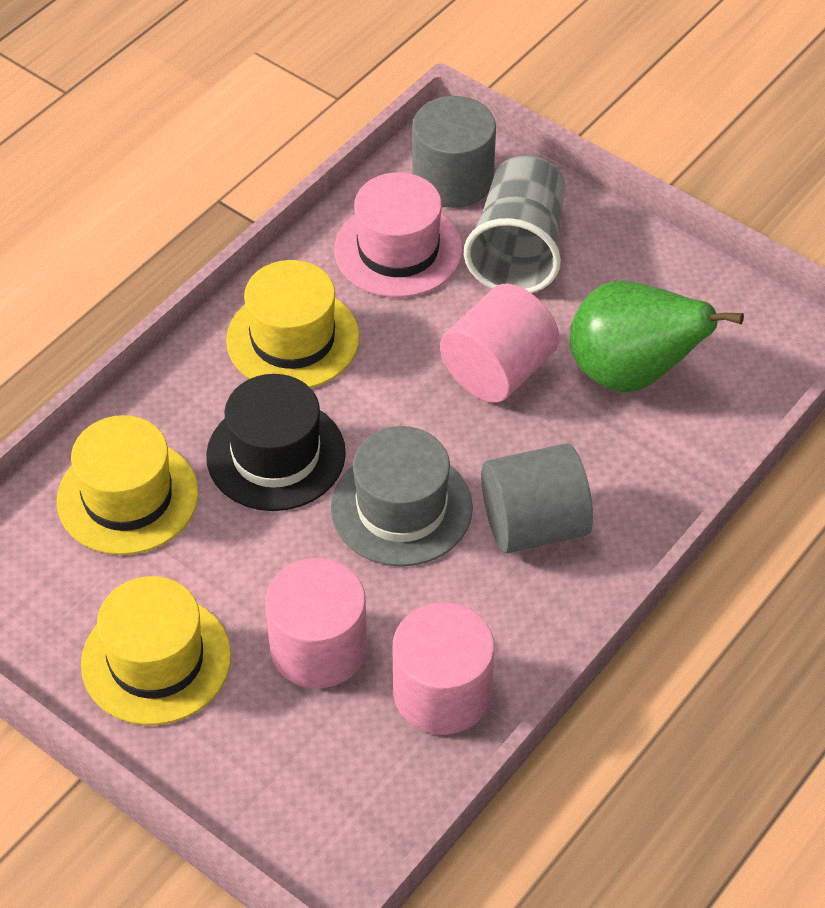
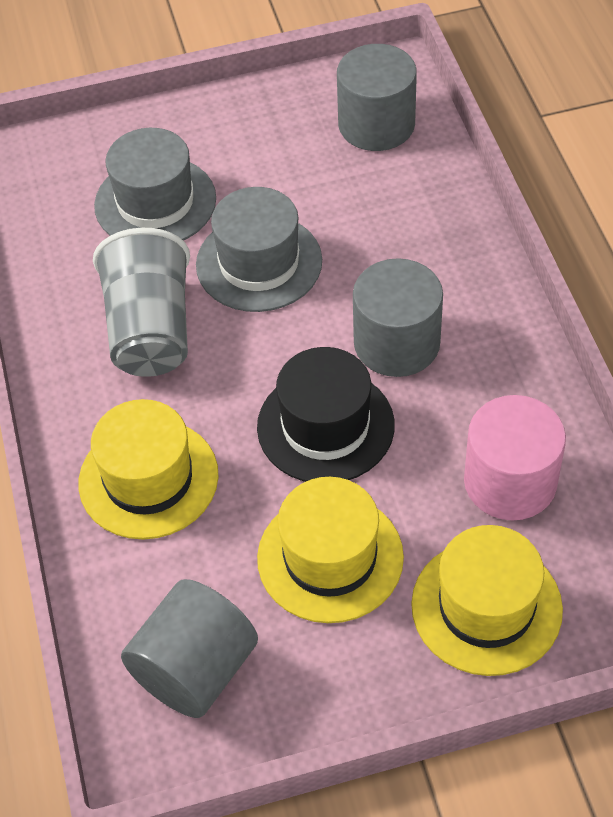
green pear: 1 -> 0
grey cylinder: 2 -> 3
grey hat: 1 -> 2
pink cylinder: 3 -> 1
pink hat: 1 -> 0

